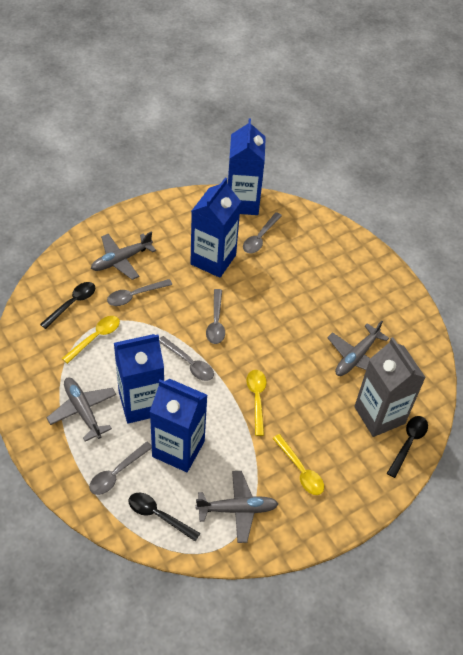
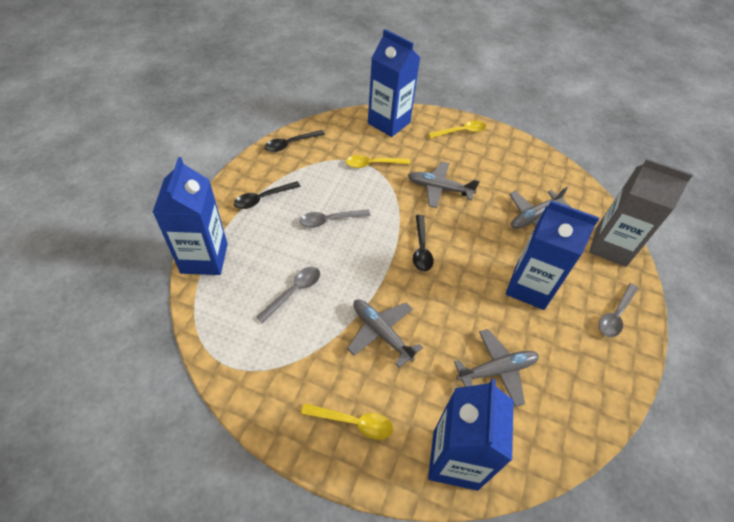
grey spoon: 5 -> 3

